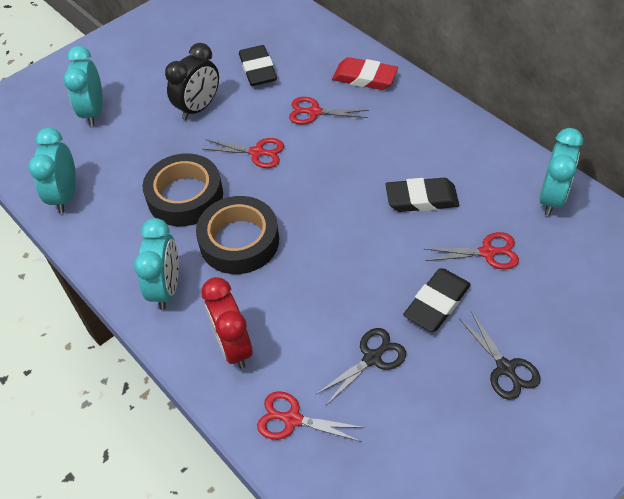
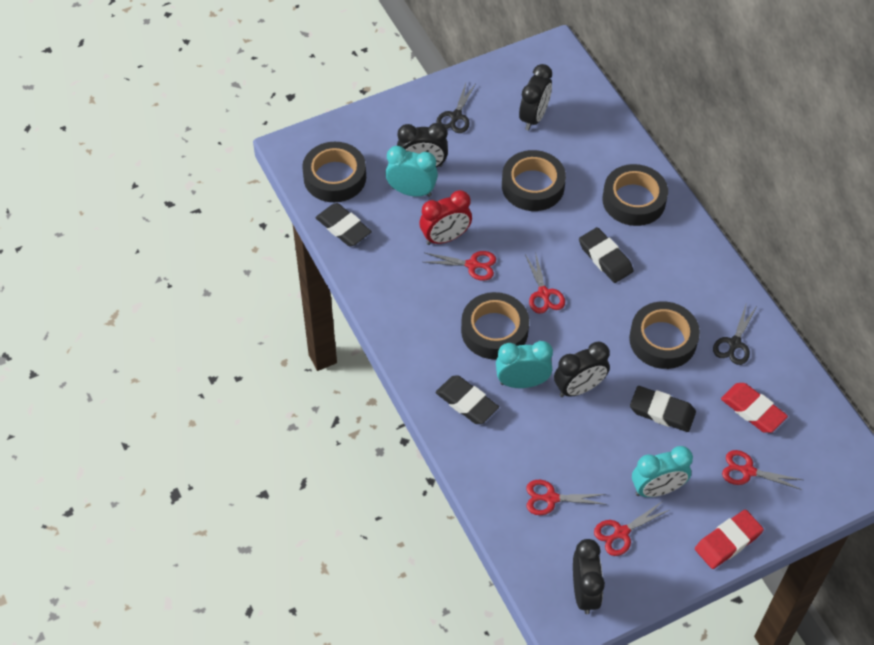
black clock: 1 -> 4
black eraser: 3 -> 4
black tape: 2 -> 5
red eraser: 1 -> 2
red scissors: 4 -> 5
turquoise clock: 4 -> 3

